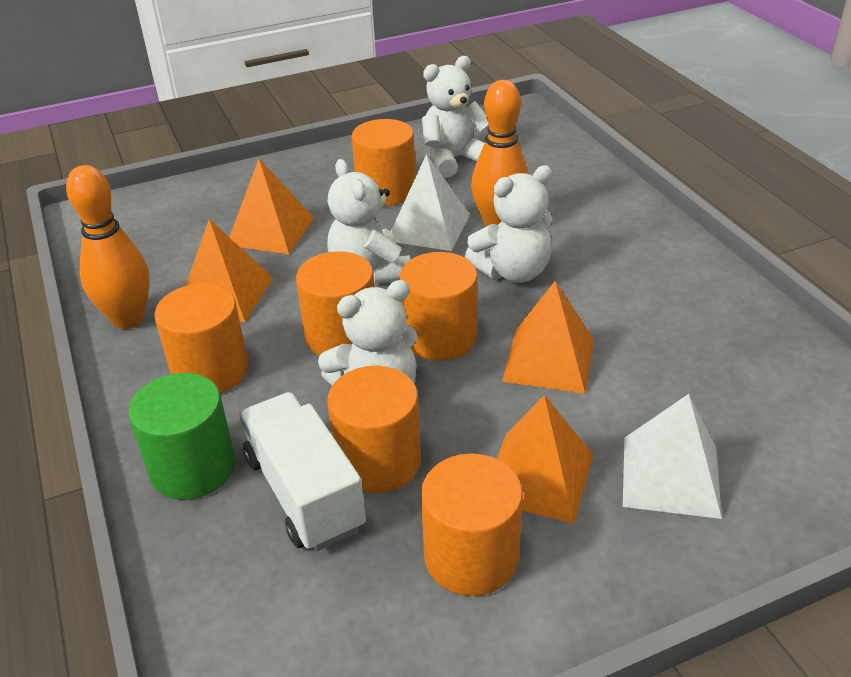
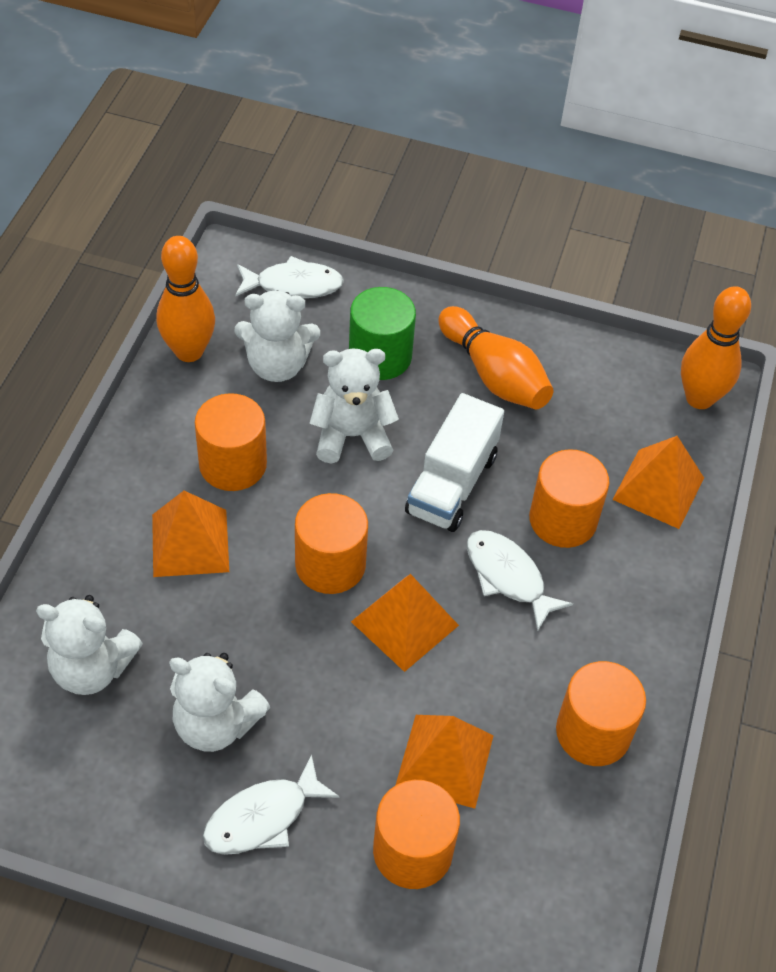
orange bowling pin: 2 -> 3
orange cylinder: 6 -> 5
white fish: 0 -> 3
white pyramid: 2 -> 0

